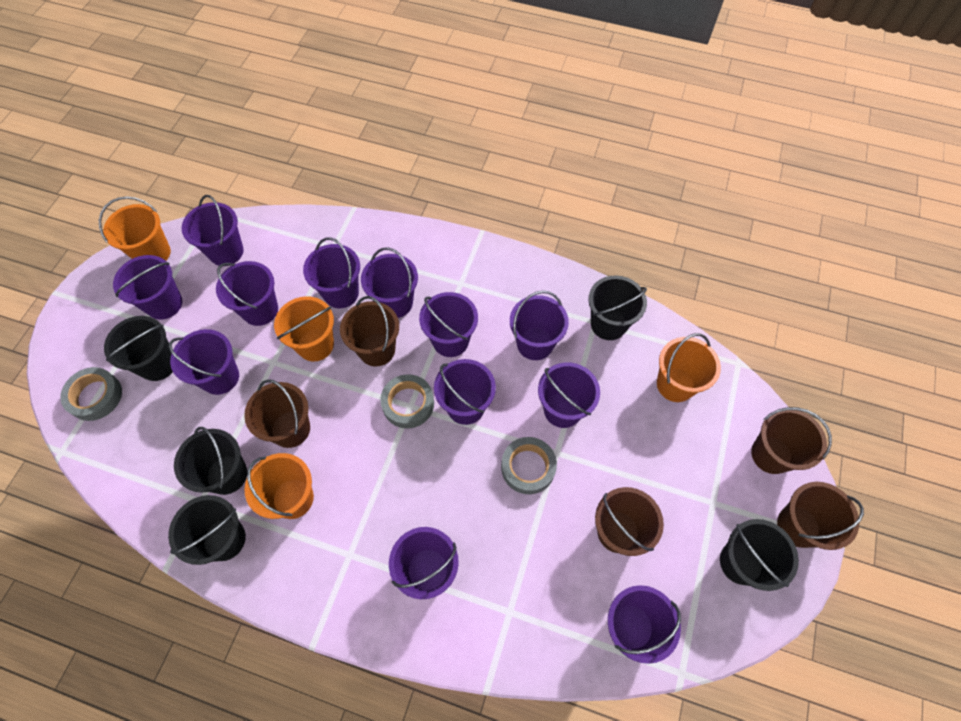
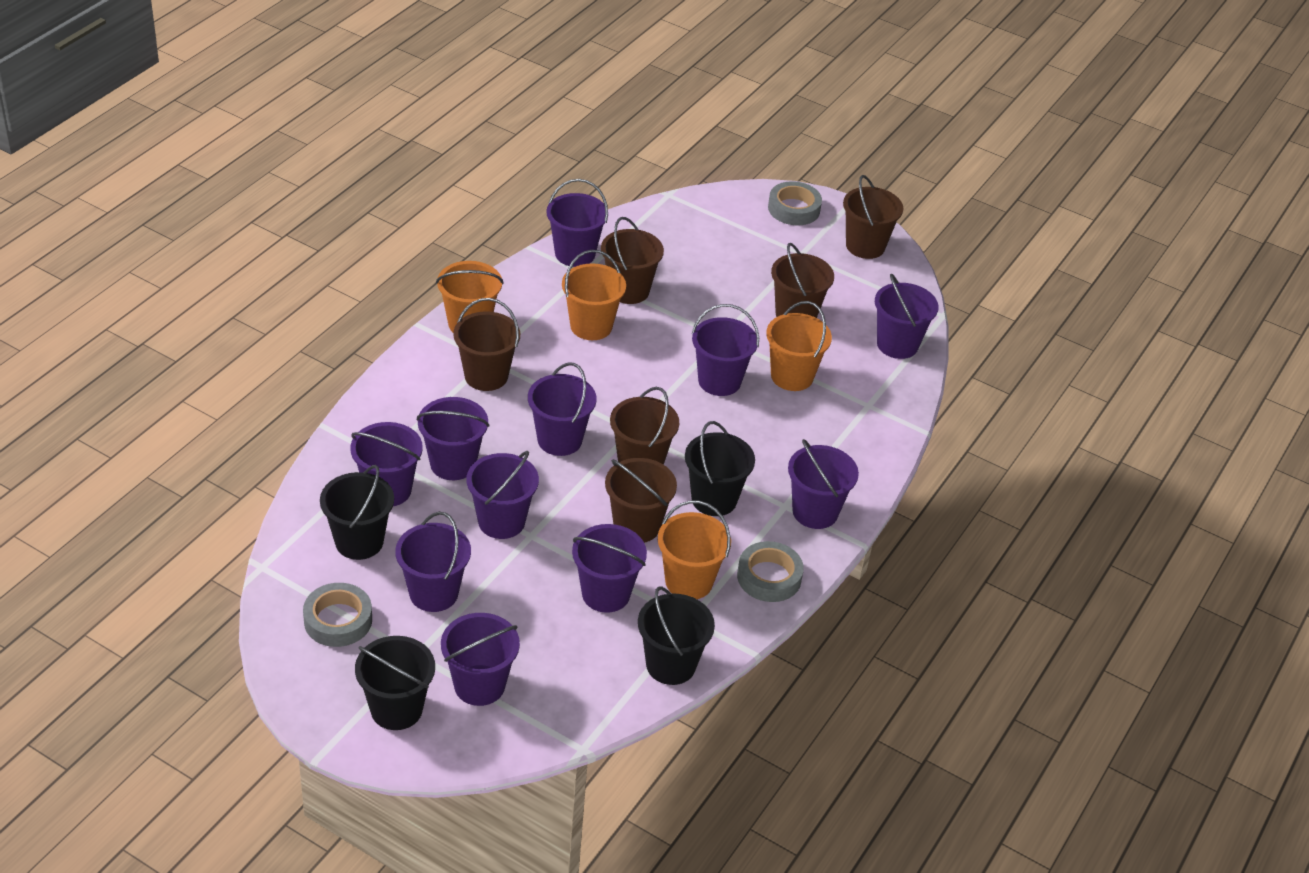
black bucket: 5 -> 4
brown bucket: 5 -> 6
purple bucket: 12 -> 11

